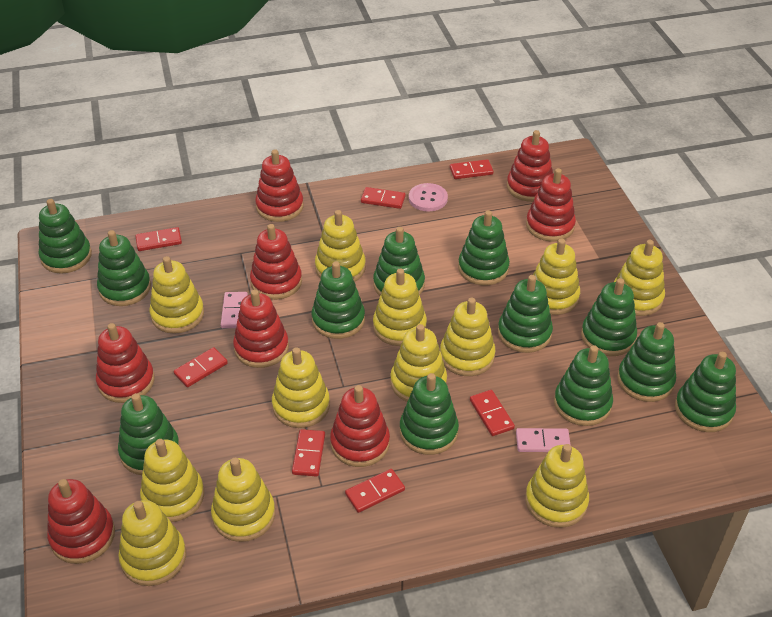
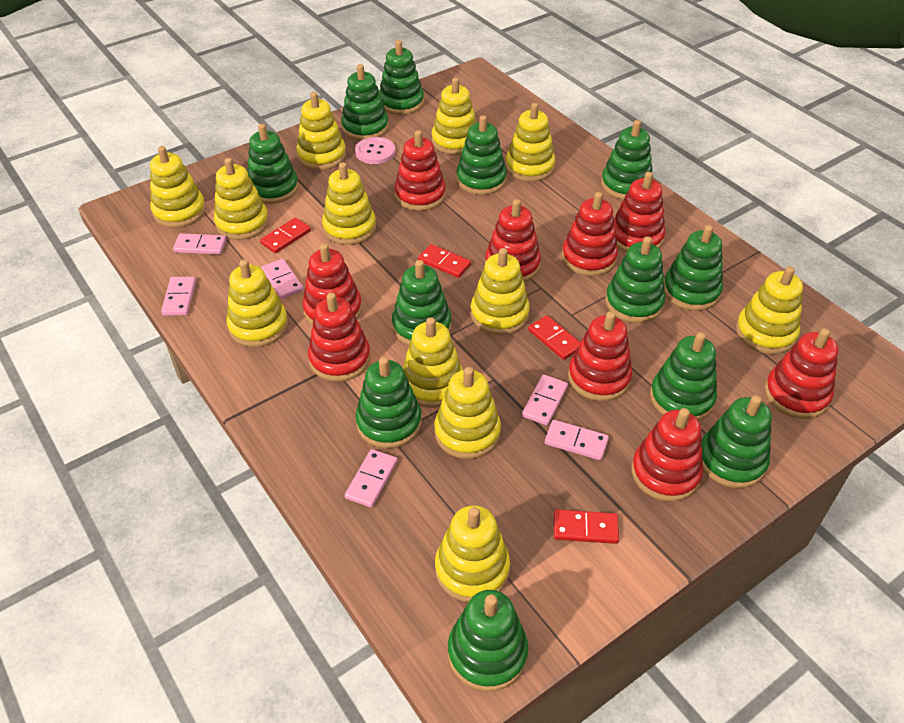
pink domino: 2 -> 6
red domino: 7 -> 4
red stacking toy: 8 -> 9

